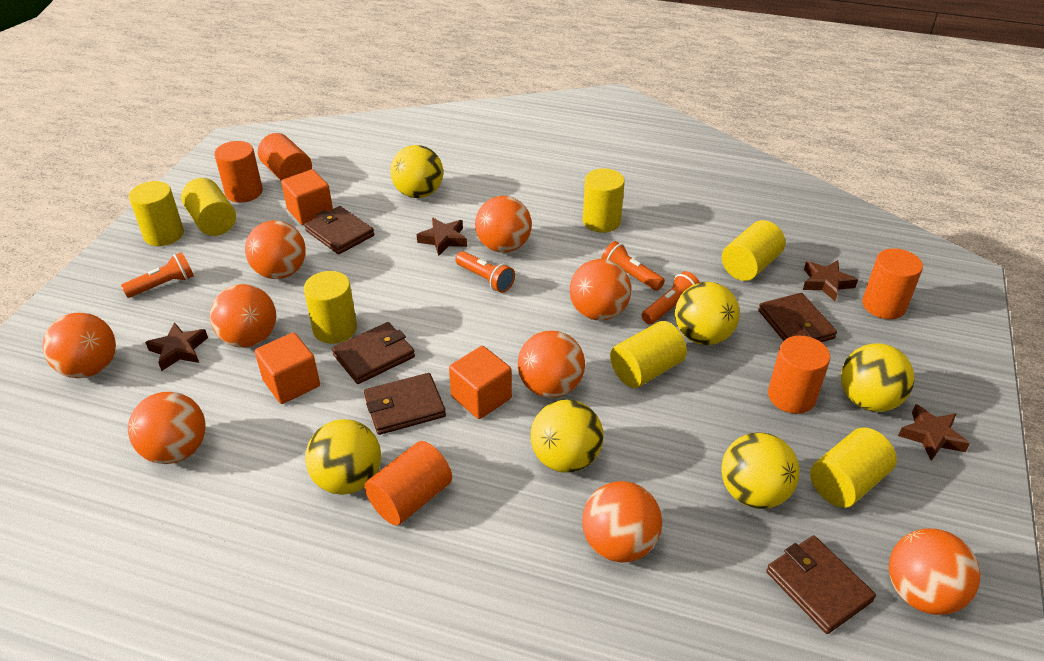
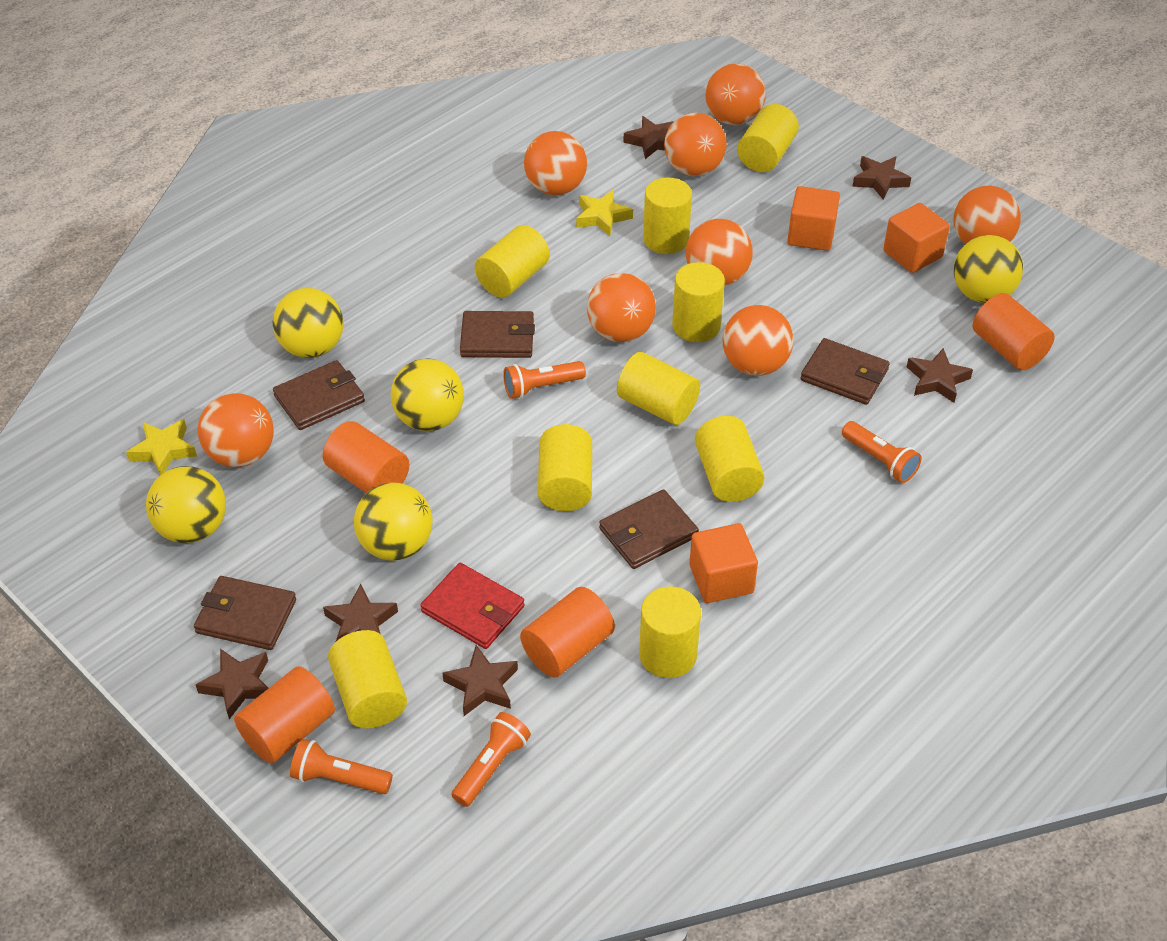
brown star: 4 -> 6
orange ball: 9 -> 8
orange cylinder: 5 -> 4
red wallet: 0 -> 1
yellow ball: 6 -> 5
yellow cylinder: 7 -> 9
yellow star: 0 -> 2

